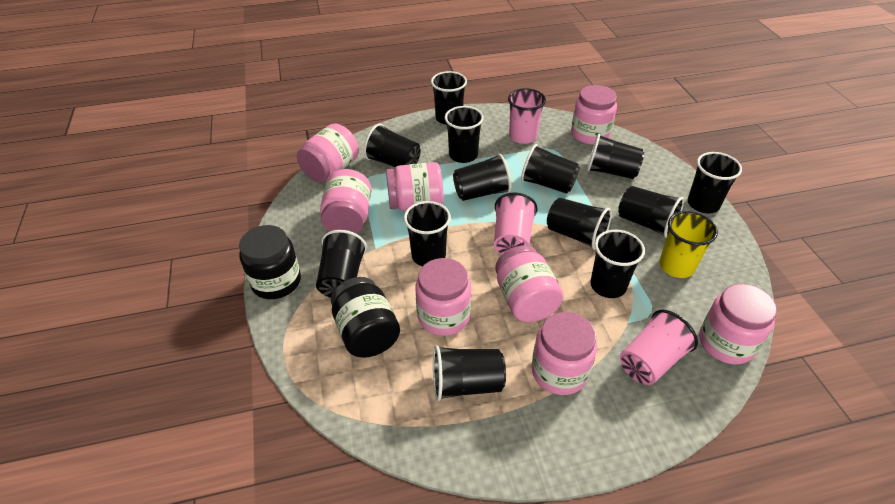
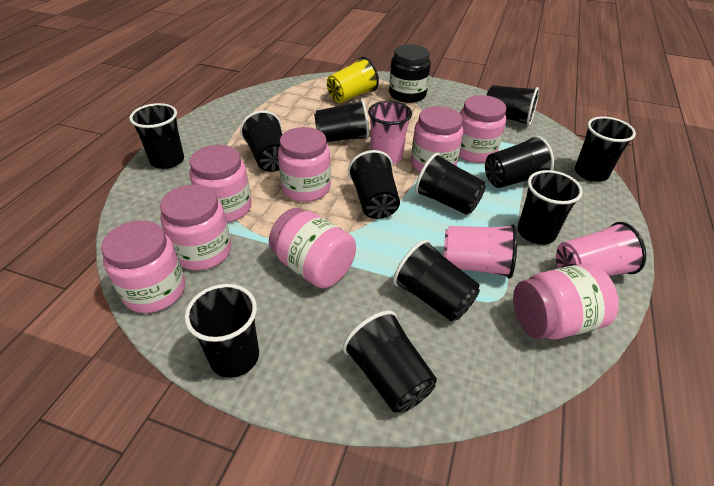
black cup: 13 -> 12
black jar: 2 -> 1

